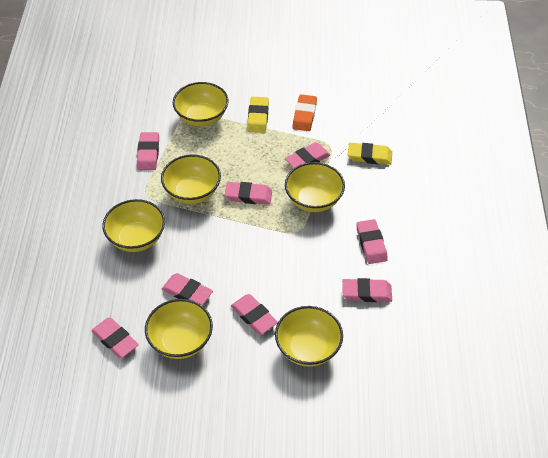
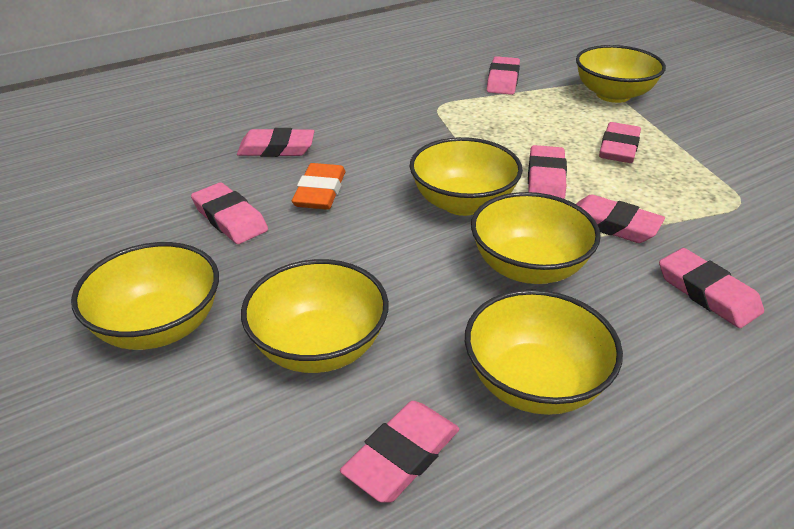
yellow eraser: 2 -> 0

